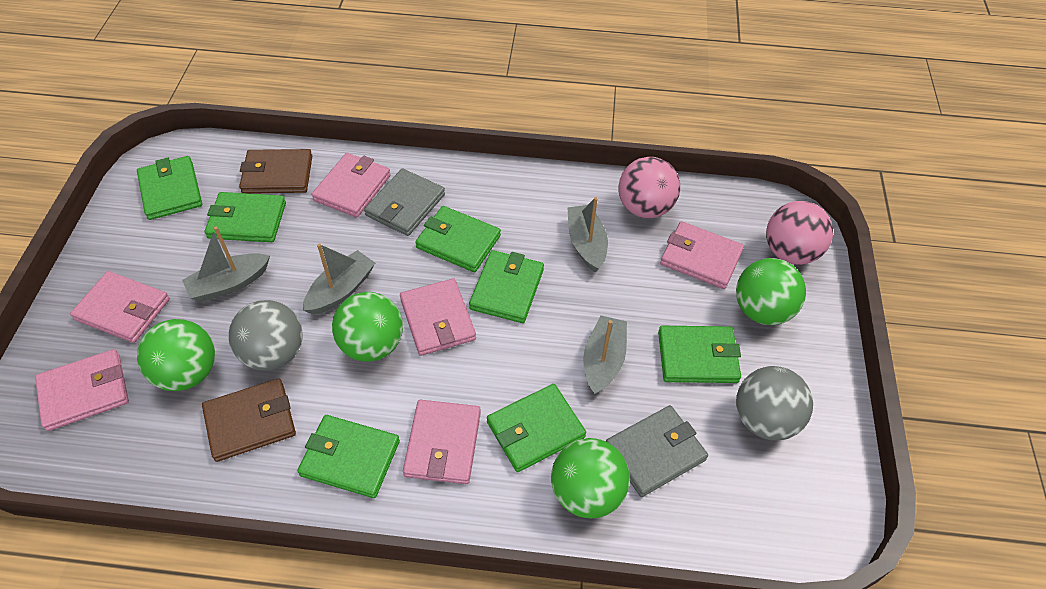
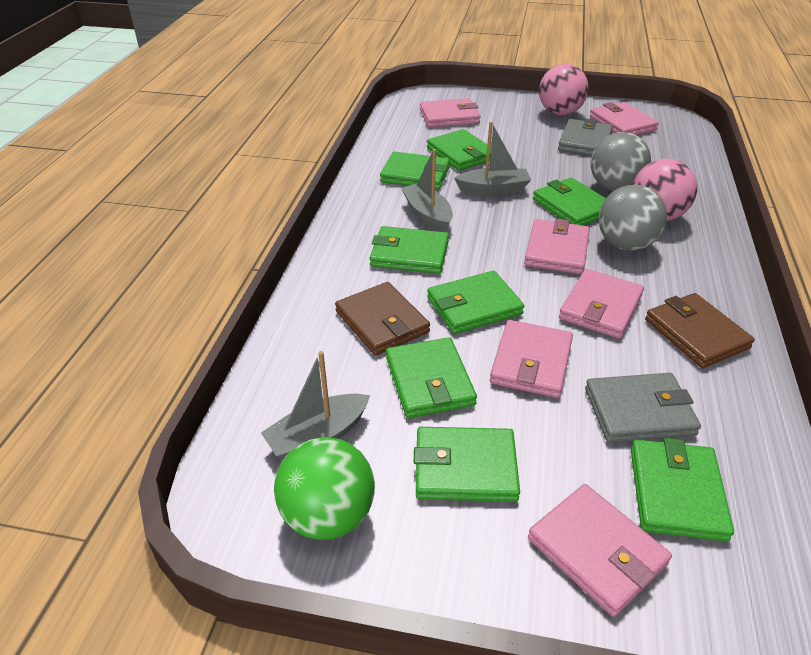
green ball: 4 -> 1
green wallet: 7 -> 8
grey boat: 4 -> 3

